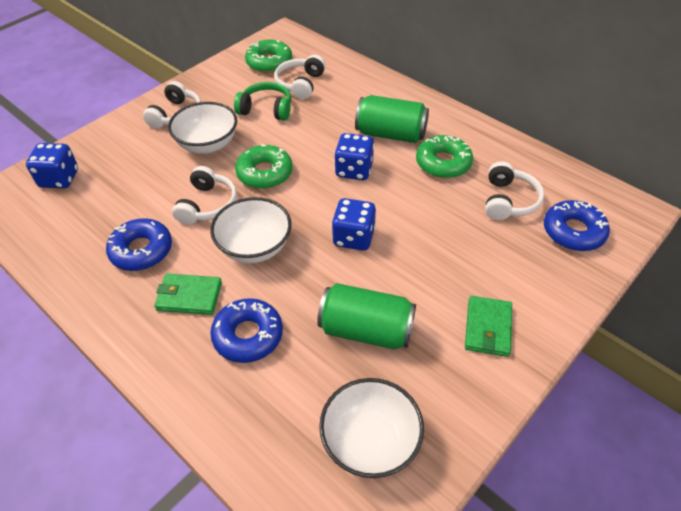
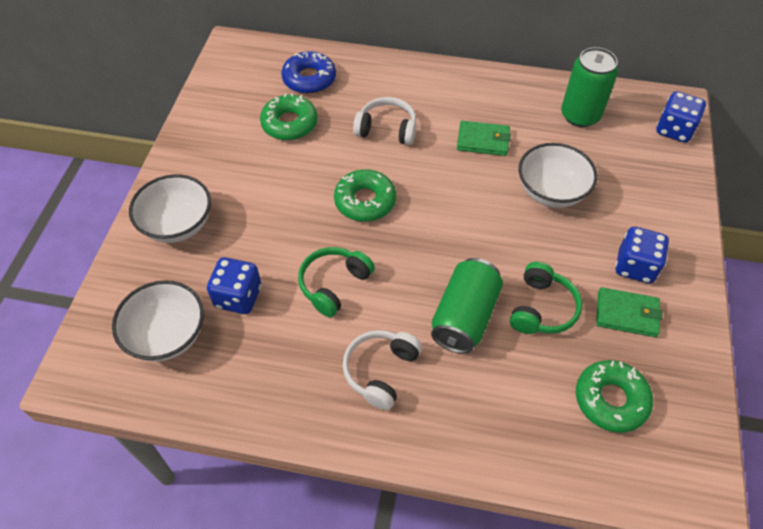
blue donut: 3 -> 1
green headphones: 1 -> 2
white headphones: 4 -> 2

